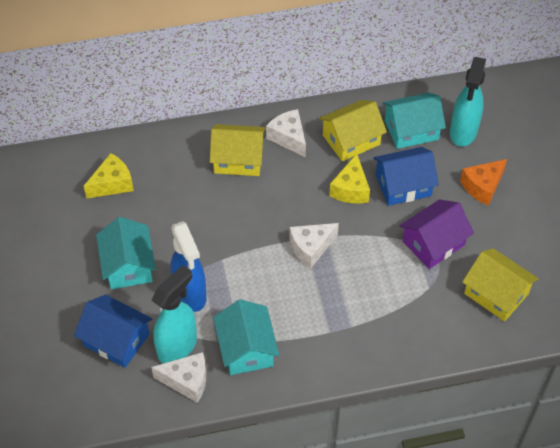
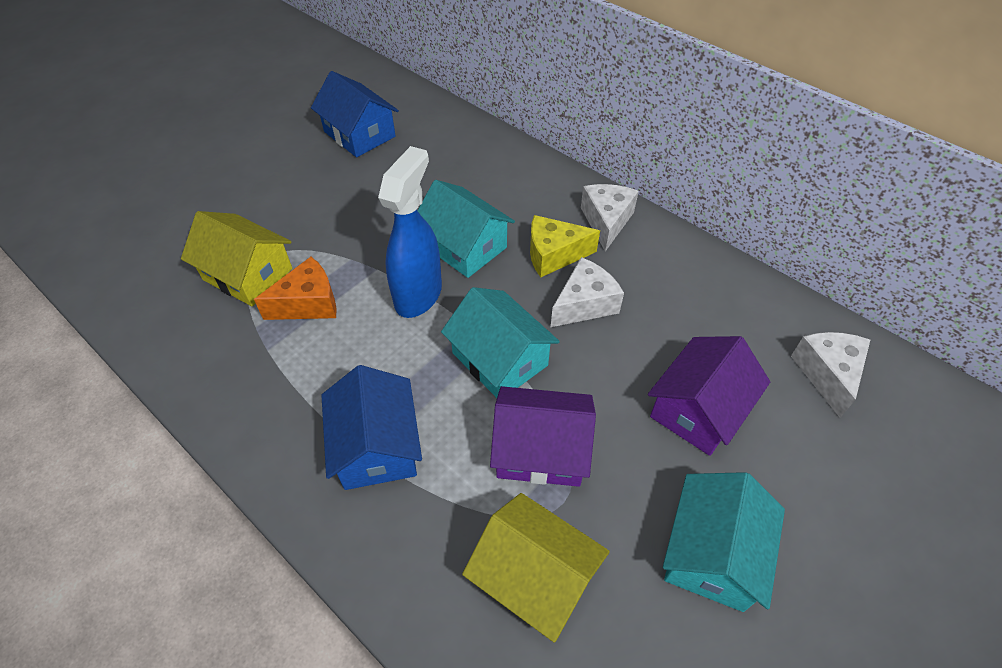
purple house: 1 -> 2
turquoise spray bottle: 2 -> 0
yellow cheese: 2 -> 1
yellow house: 3 -> 2

